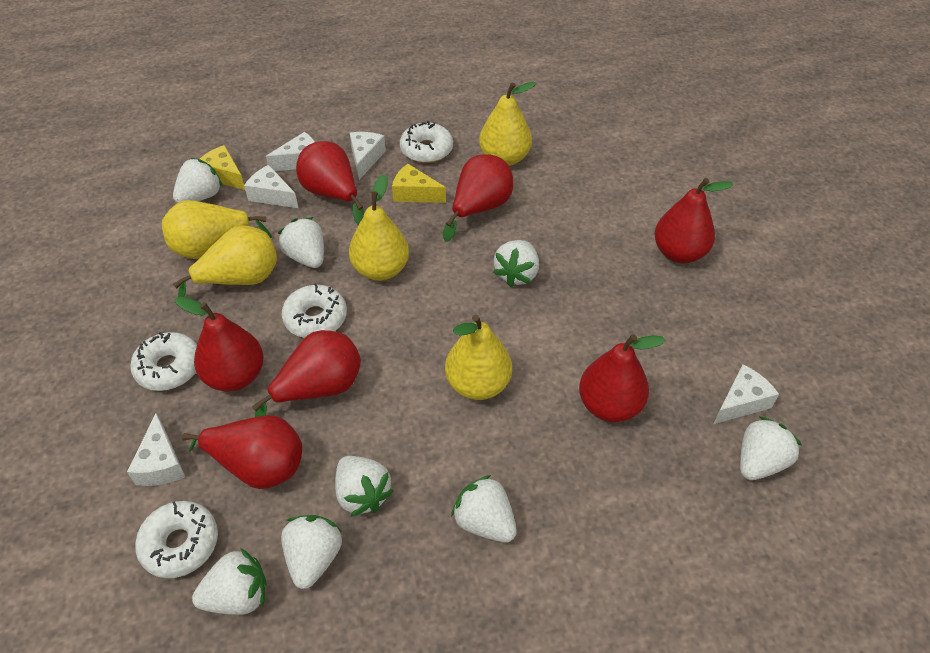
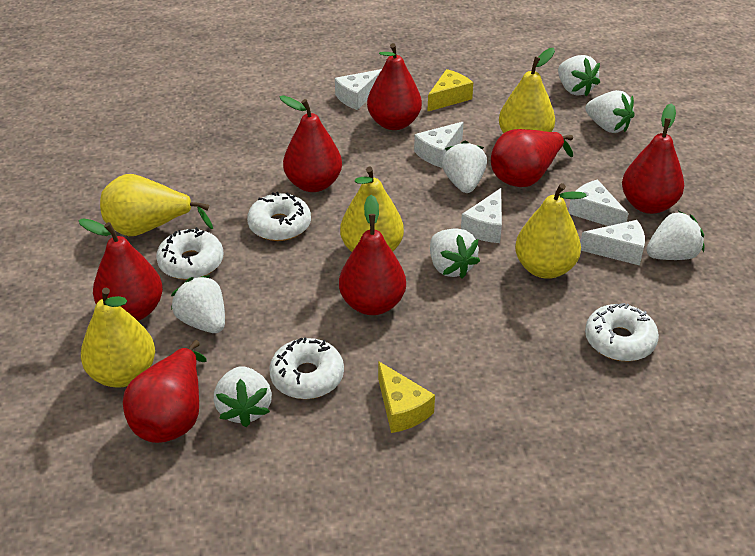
white strawberry: 8 -> 7

